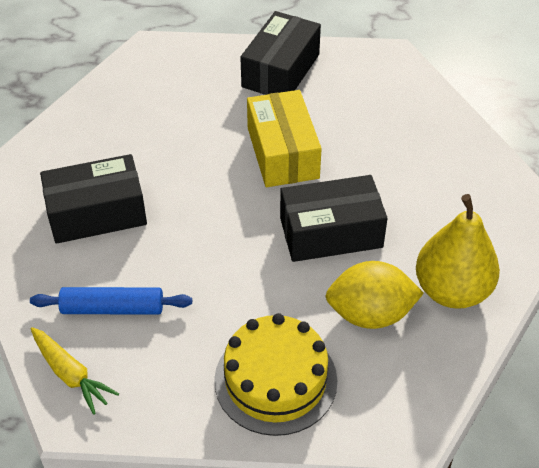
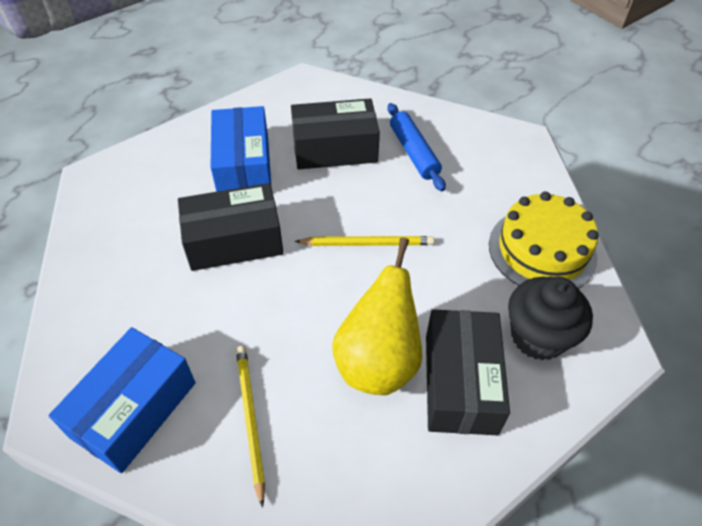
black cupcake: 0 -> 1
blue box: 0 -> 2
yellow box: 1 -> 0
yellow carrot: 1 -> 0
yellow lemon: 1 -> 0
yellow pencil: 0 -> 2

